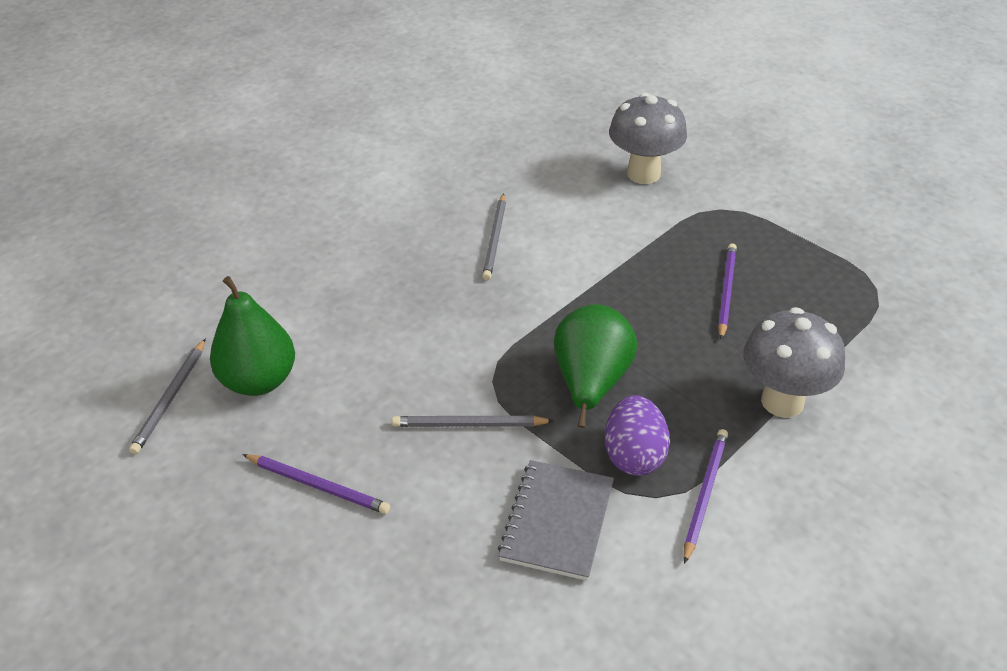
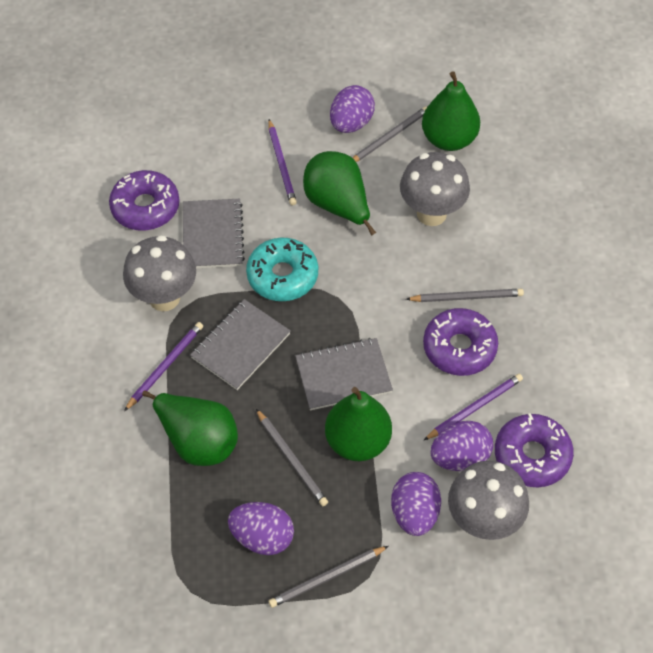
green pear: 2 -> 4
grey mushroom: 2 -> 3
grey notebook: 1 -> 3
grey pencil: 3 -> 4
purple donut: 0 -> 3
purple egg: 1 -> 4
turquoise donut: 0 -> 1

